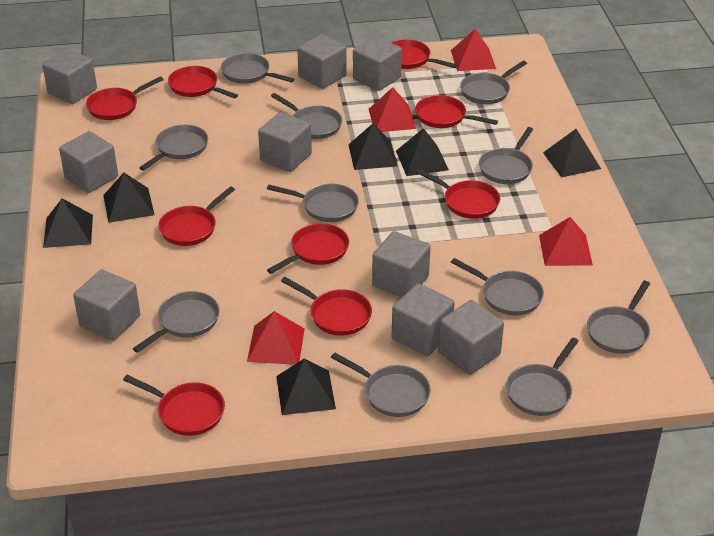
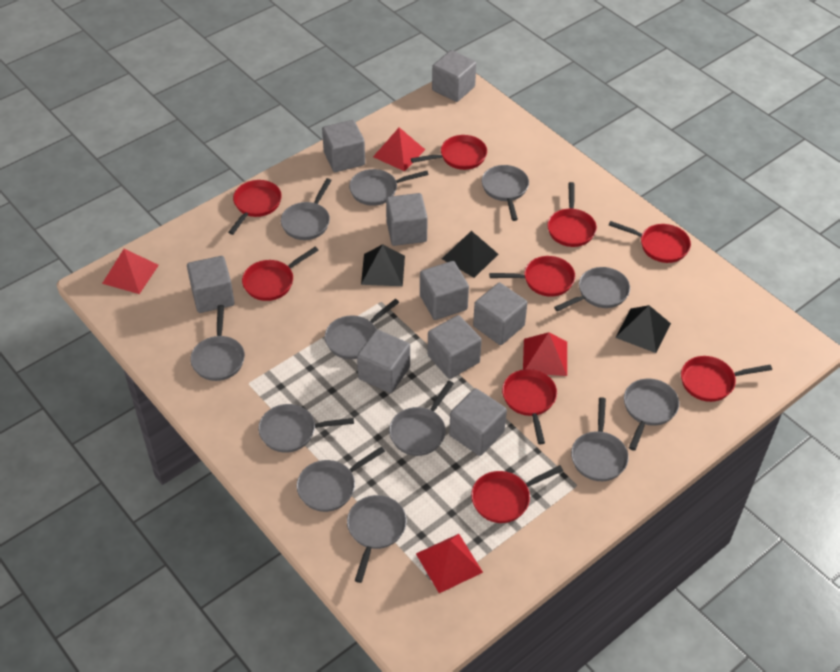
black pyramid: 6 -> 3
grey pan: 11 -> 12

